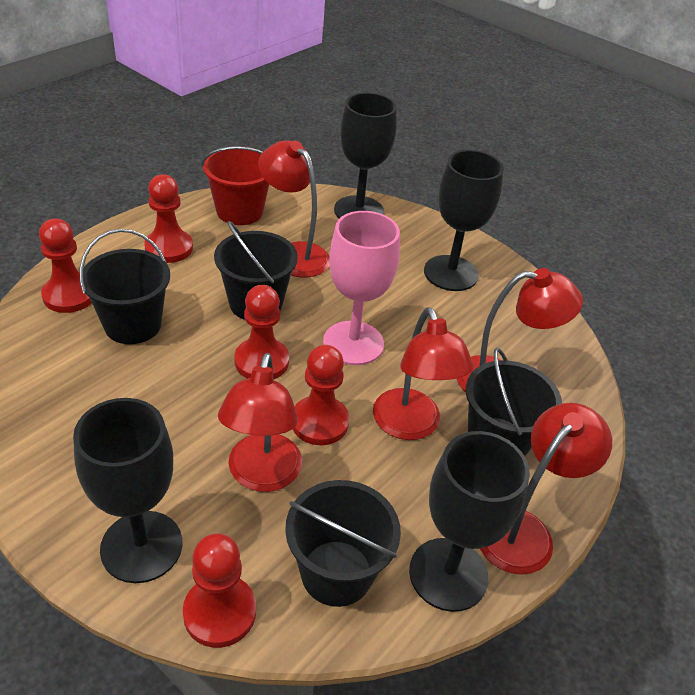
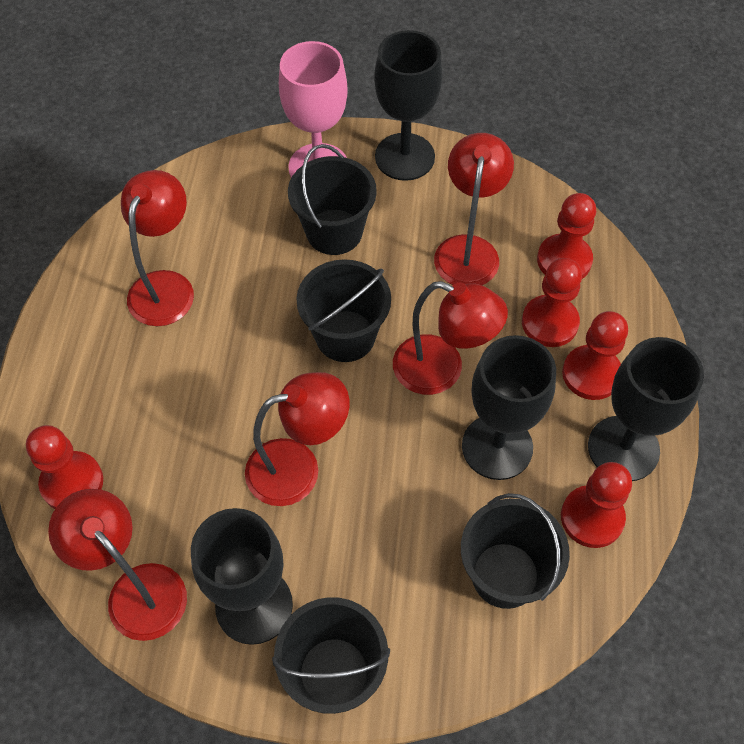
red bucket: 1 -> 0

